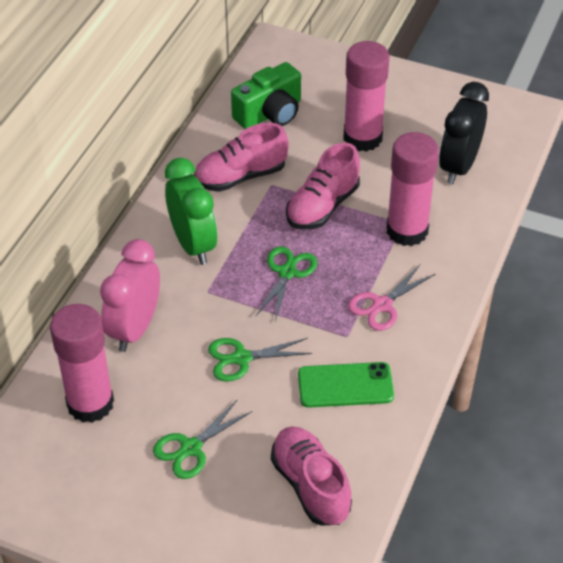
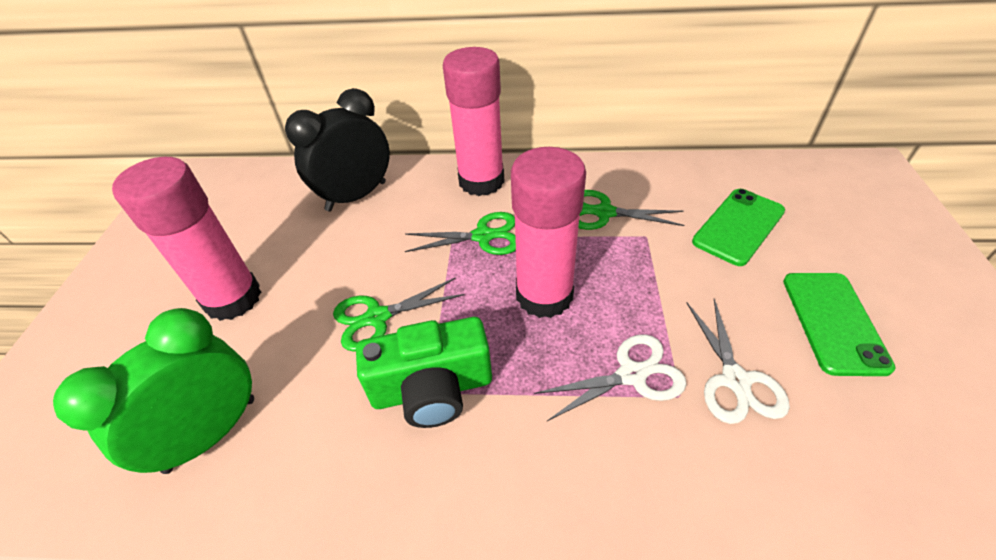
green phone: 1 -> 2
pink clock: 1 -> 0
pink scissors: 1 -> 0
pink shoe: 3 -> 0
white scissors: 0 -> 2

